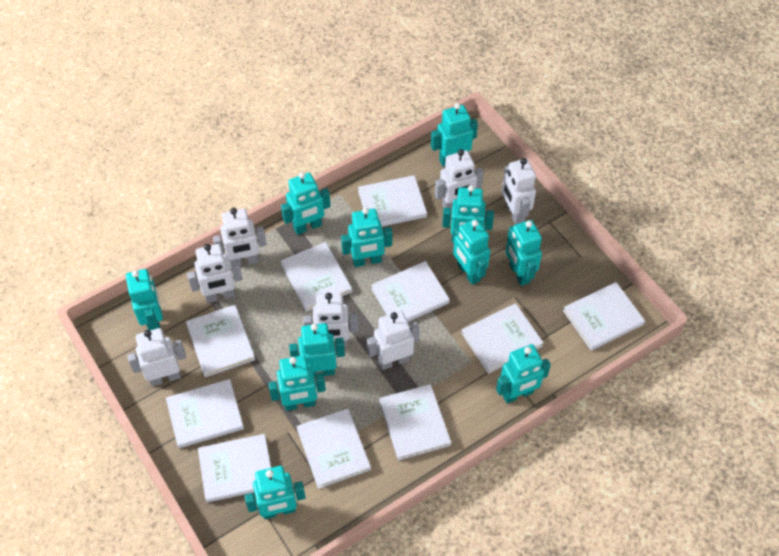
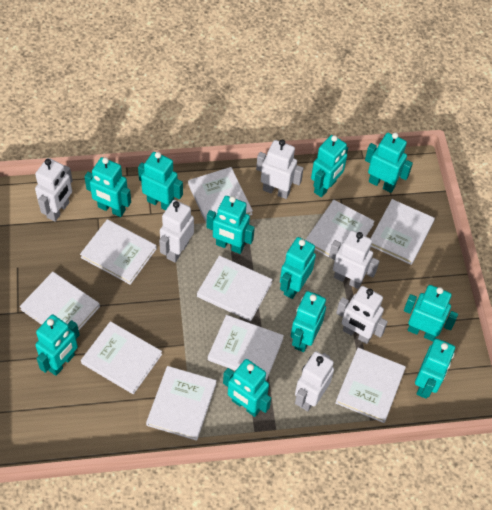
white robot: 7 -> 6

